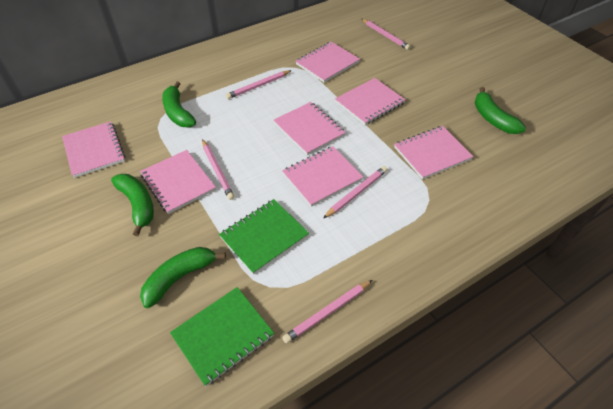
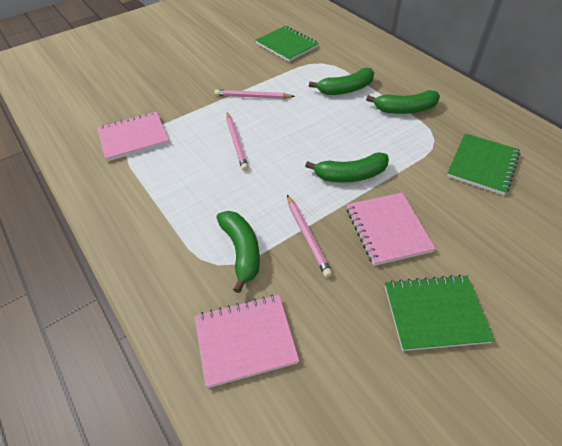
green notebook: 2 -> 3
pink notebook: 7 -> 3
pink pencil: 5 -> 3

